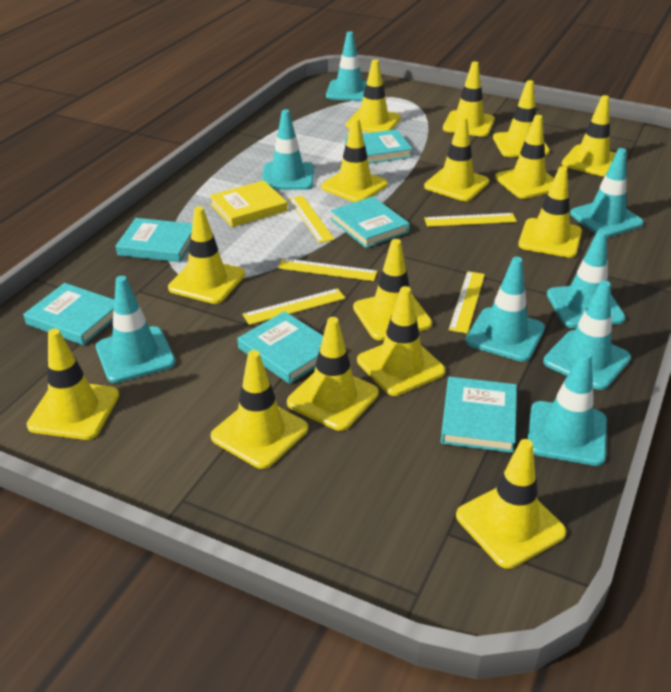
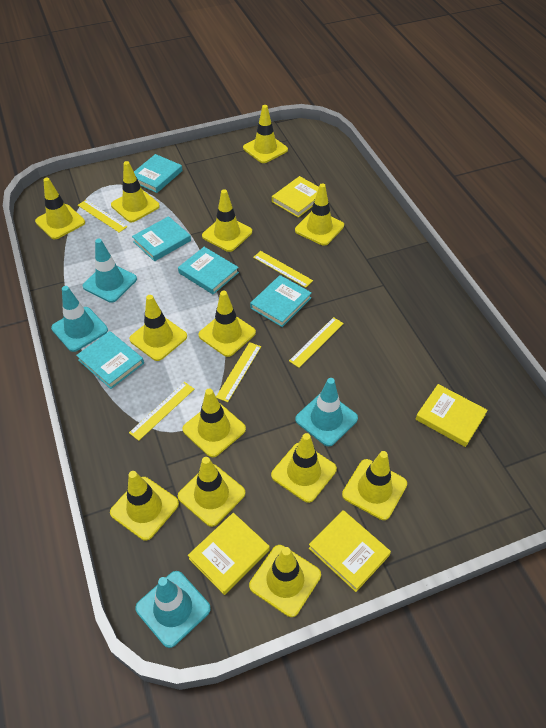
turquoise book: 6 -> 5
turquoise traffic cone: 8 -> 4
yellow book: 1 -> 4
yellow traffic cone: 15 -> 13

